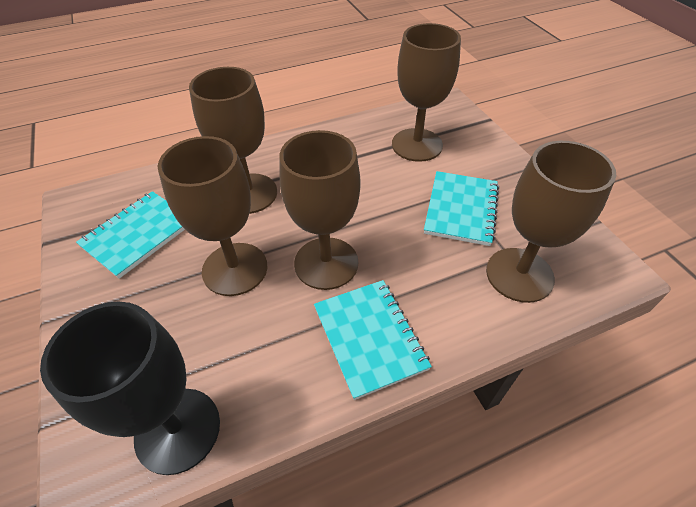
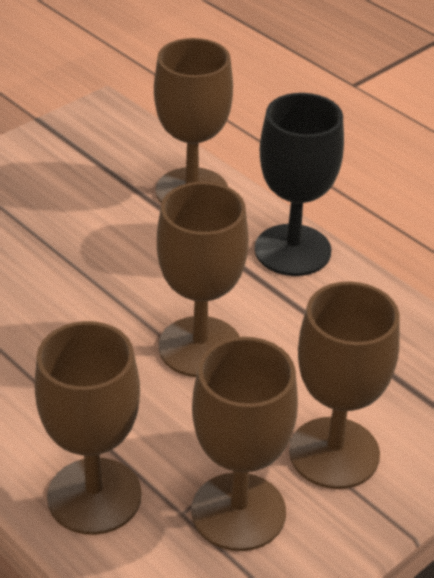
turquoise notebook: 3 -> 0

